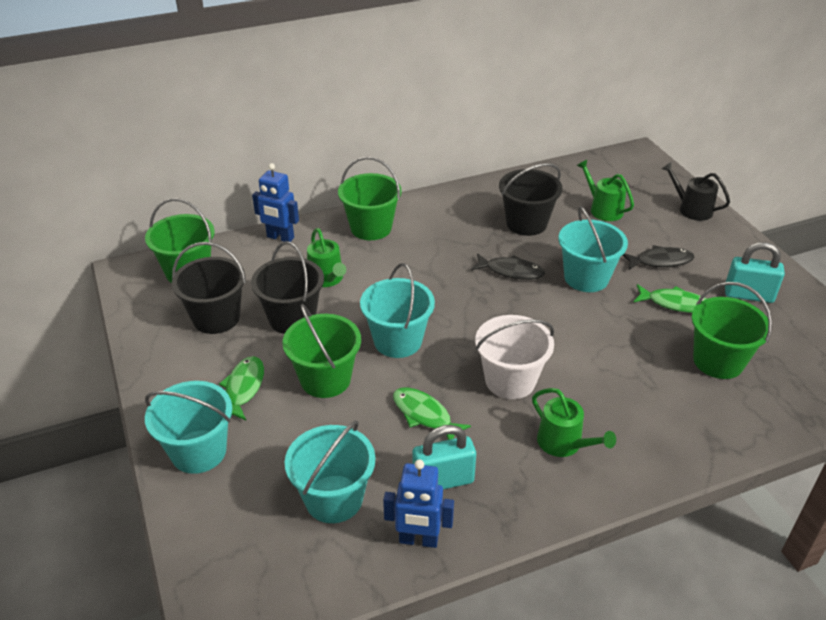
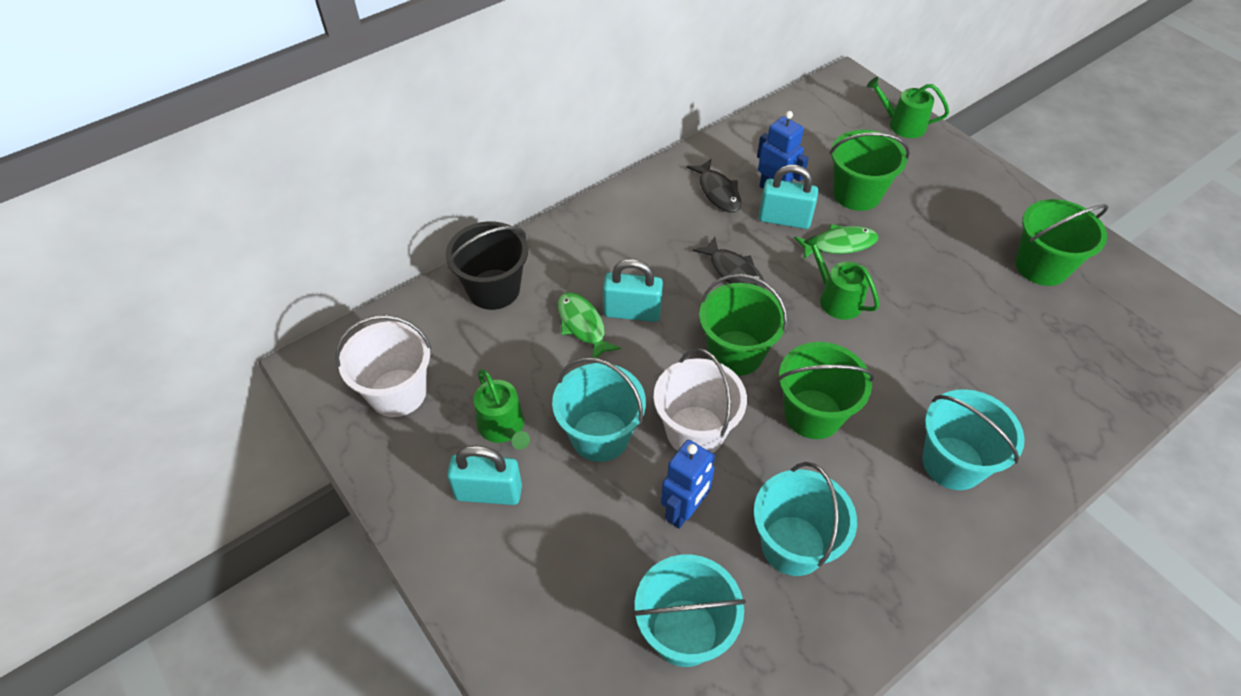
black bucket: 3 -> 1
black watering can: 1 -> 0
green fish: 3 -> 2
turquoise padlock: 2 -> 3
white bucket: 1 -> 2

